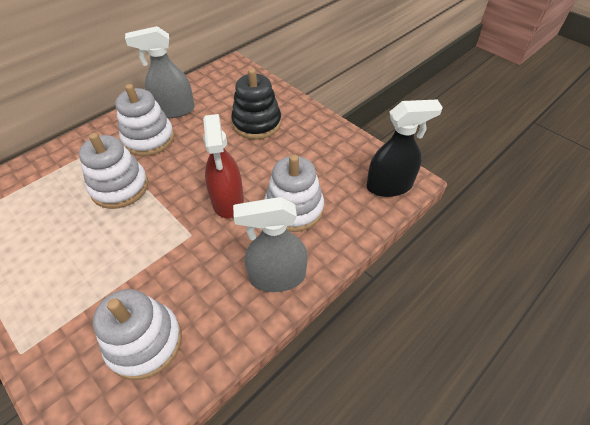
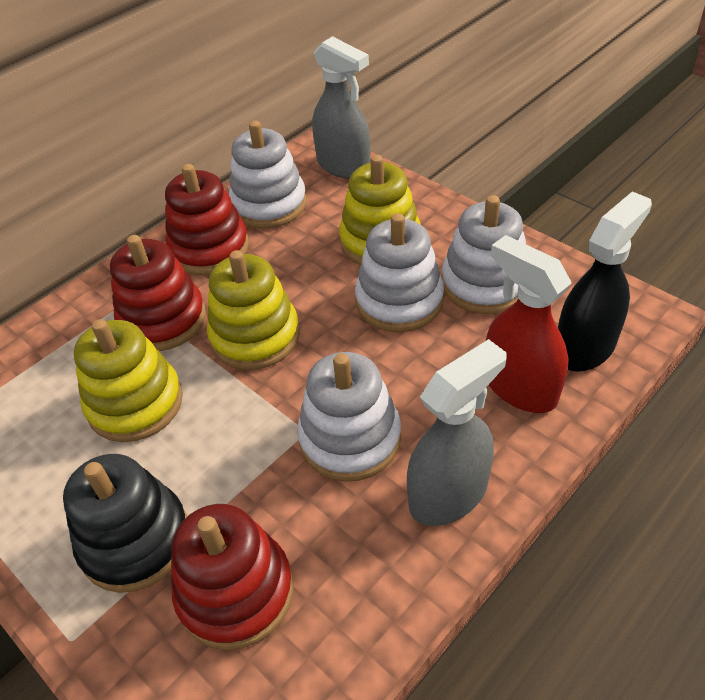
red stacking toy: 0 -> 3
yellow stacking toy: 0 -> 3

